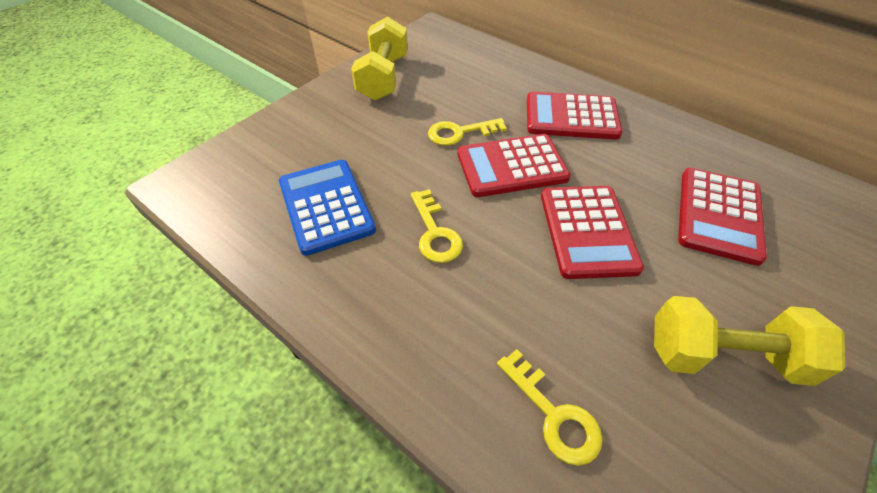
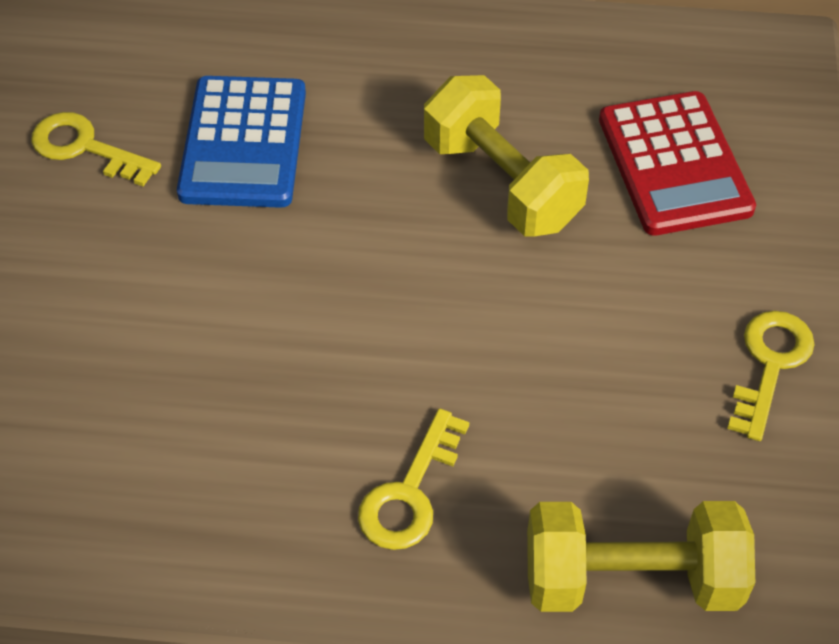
red calculator: 4 -> 1

